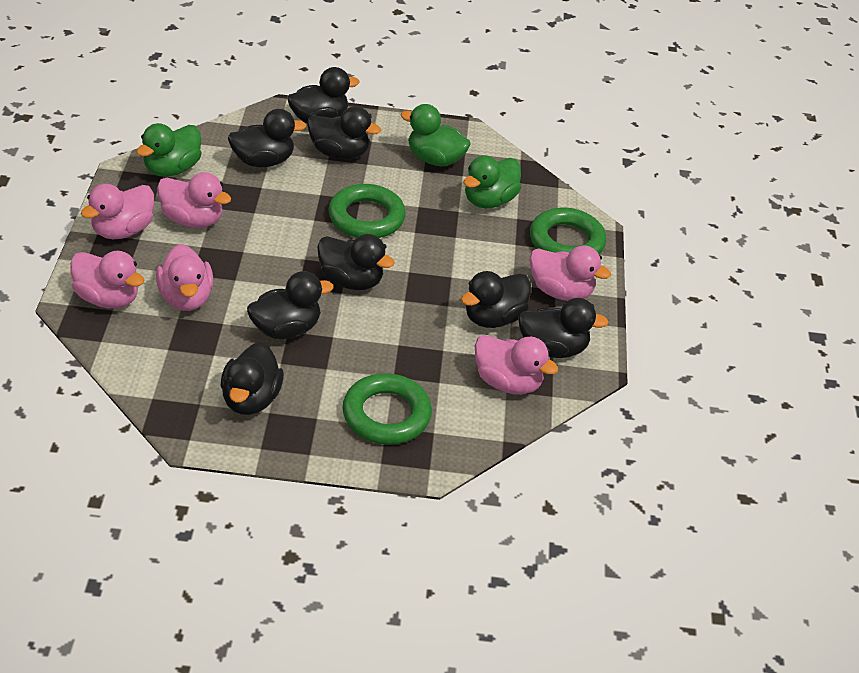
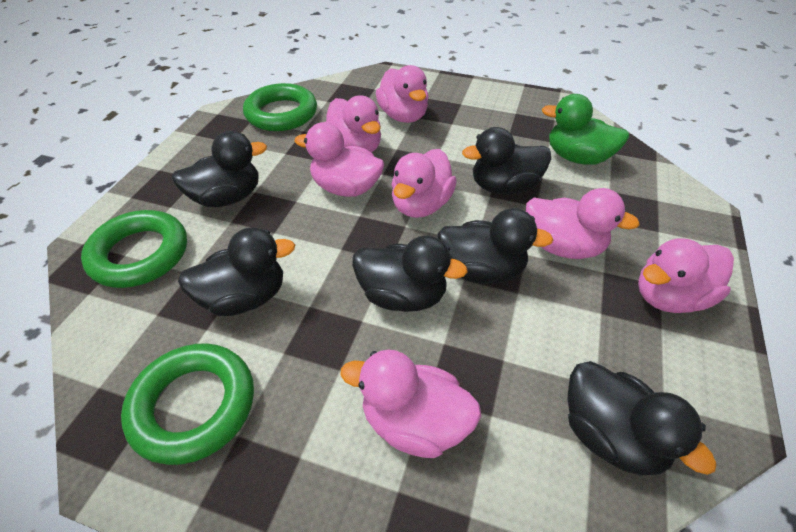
black duck: 8 -> 6
green duck: 3 -> 1
pink duck: 6 -> 7

